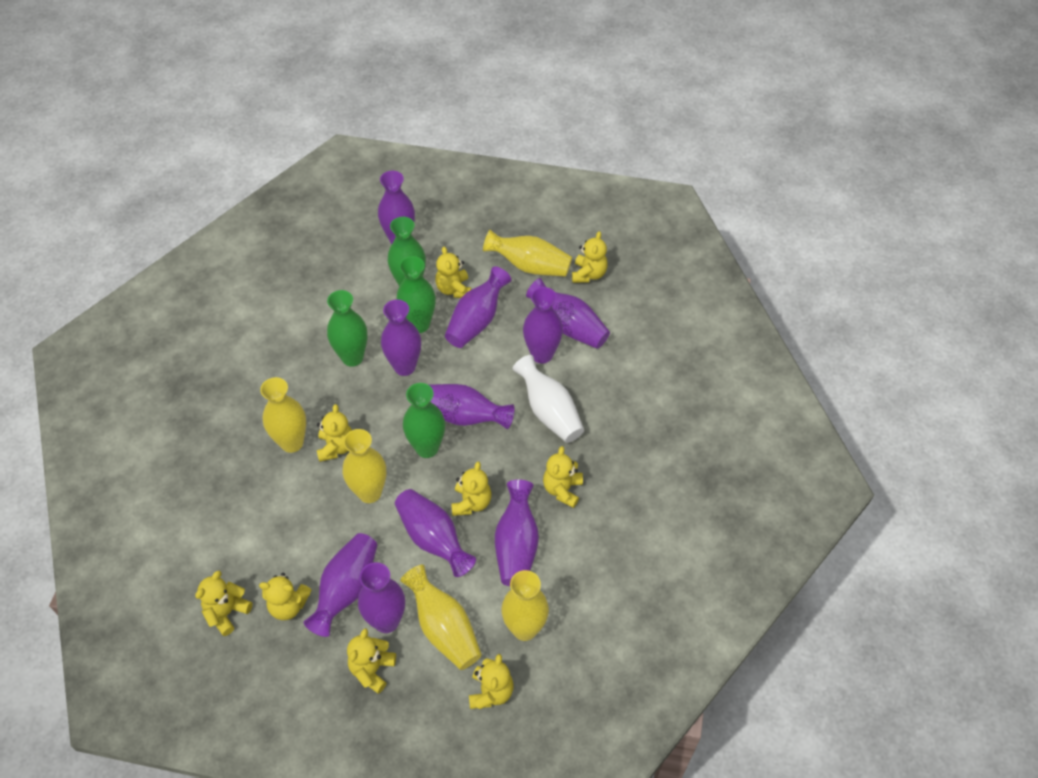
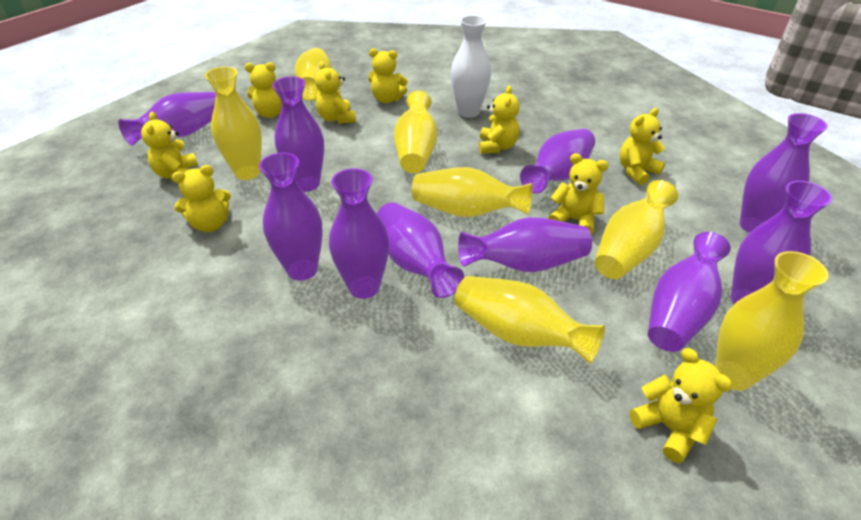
green vase: 4 -> 0
yellow vase: 5 -> 7

